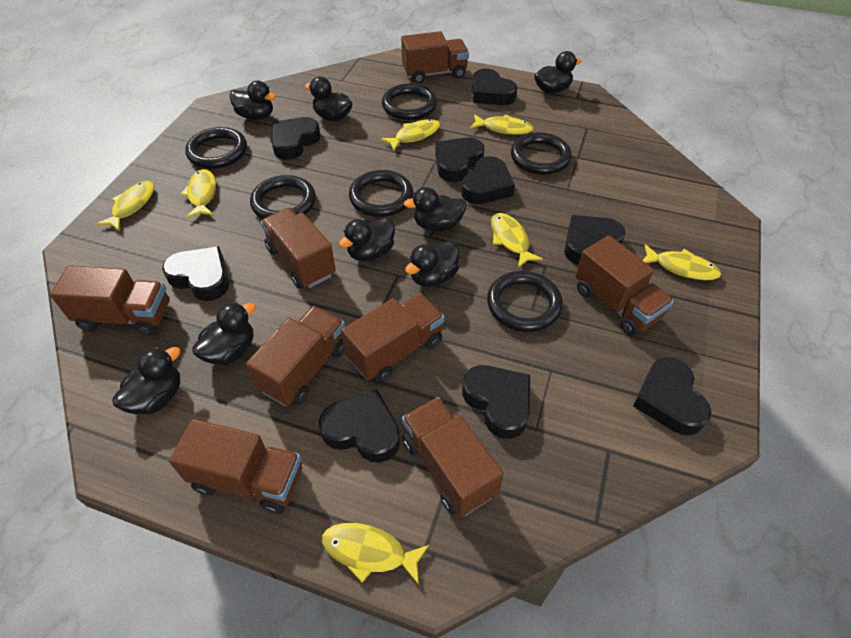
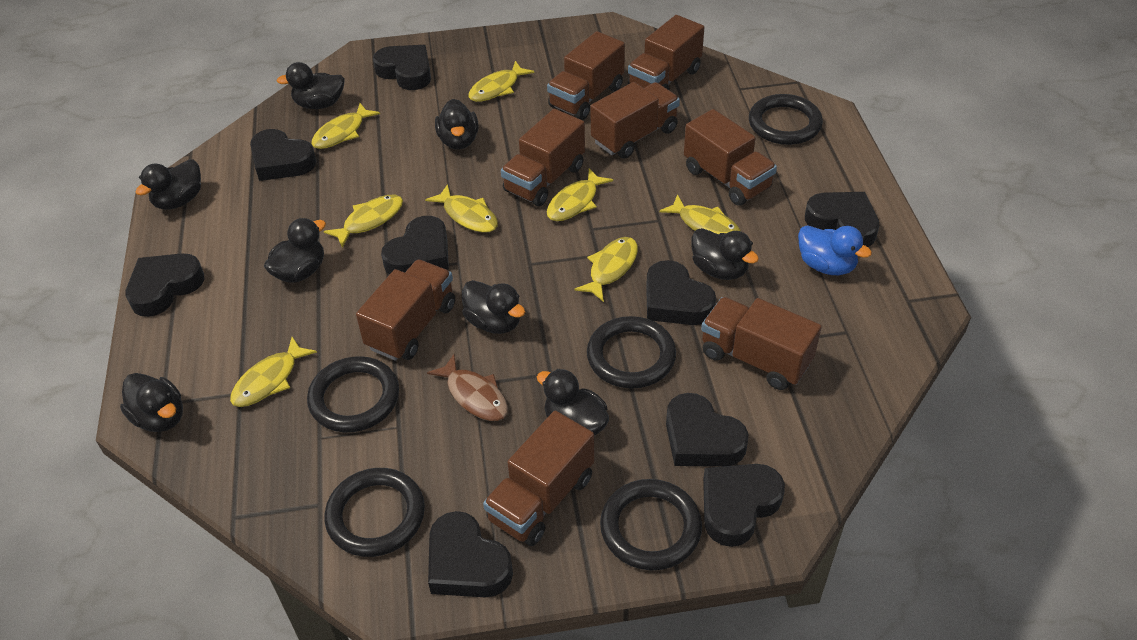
black ring: 6 -> 5
blue duck: 0 -> 1
brown fish: 0 -> 1
yellow fish: 7 -> 8

